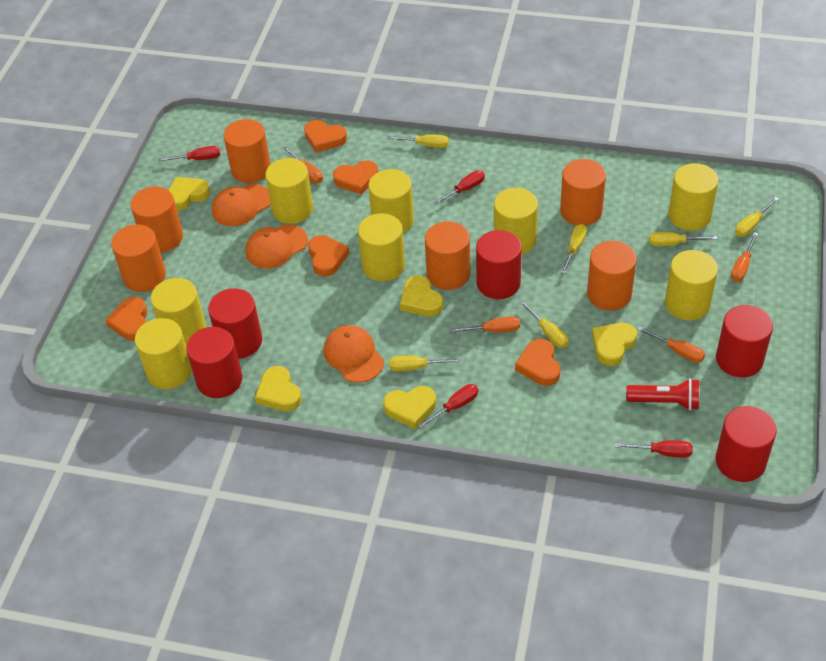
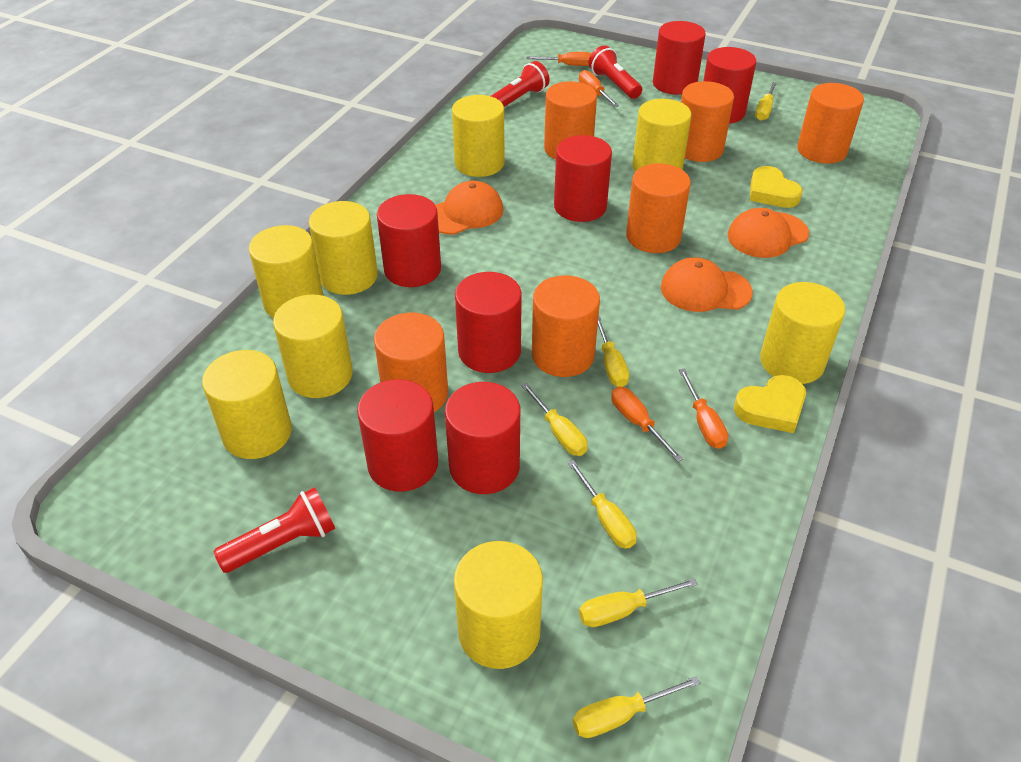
orange heart: 5 -> 0
red cylinder: 5 -> 7
red flashlight: 1 -> 3
red screwdriver: 4 -> 0
yellow heart: 5 -> 2

